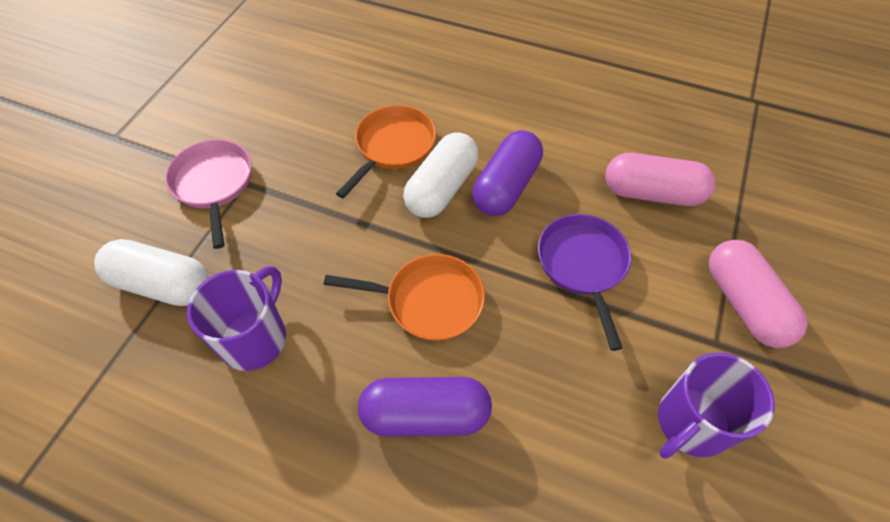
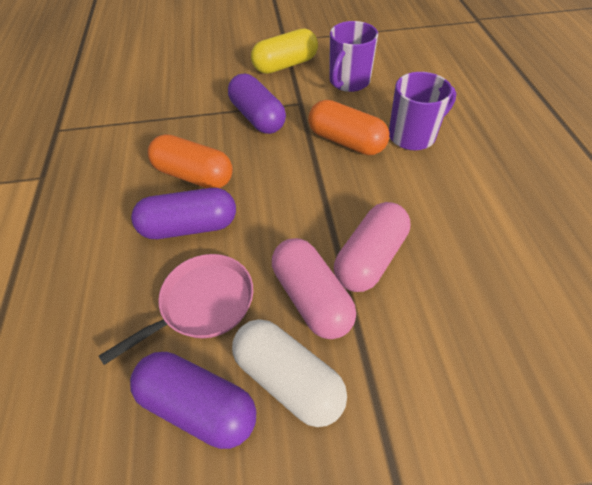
orange capsule: 0 -> 2
orange pan: 2 -> 0
purple capsule: 2 -> 3
purple pan: 1 -> 0
white capsule: 2 -> 1
yellow capsule: 0 -> 1

